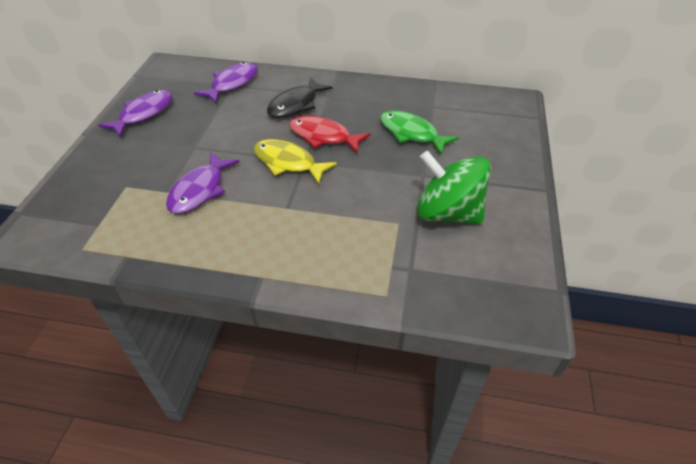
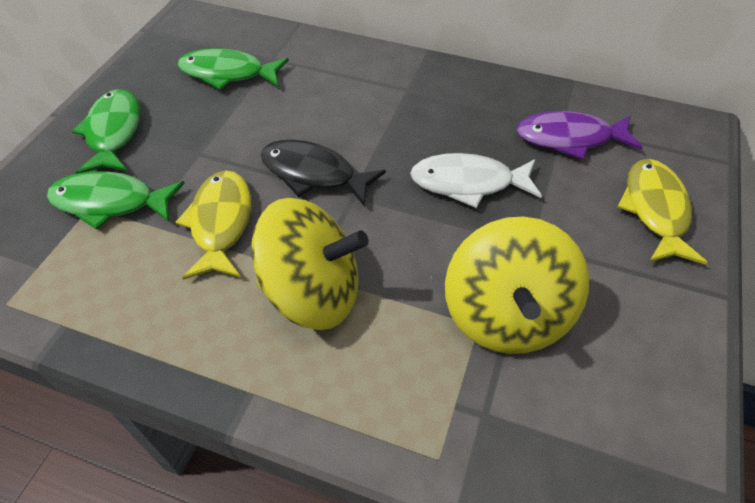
green fish: 1 -> 3
green spinning top: 1 -> 0
purple fish: 3 -> 1
red fish: 1 -> 0
white fish: 0 -> 1
yellow fish: 1 -> 2
yellow spinning top: 0 -> 2

